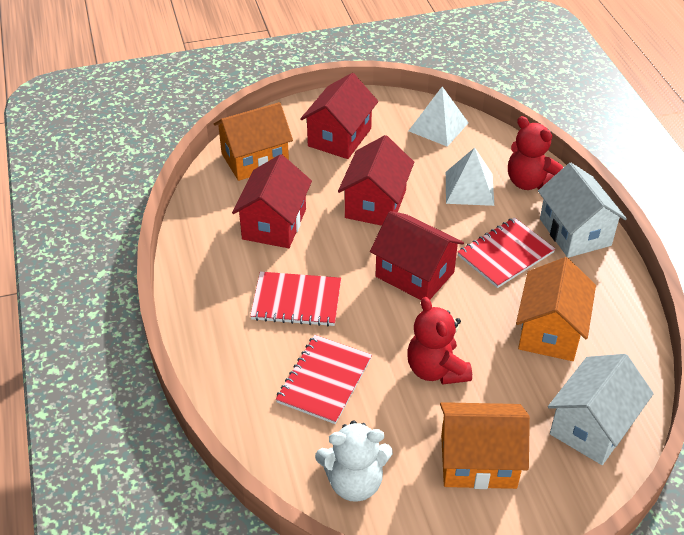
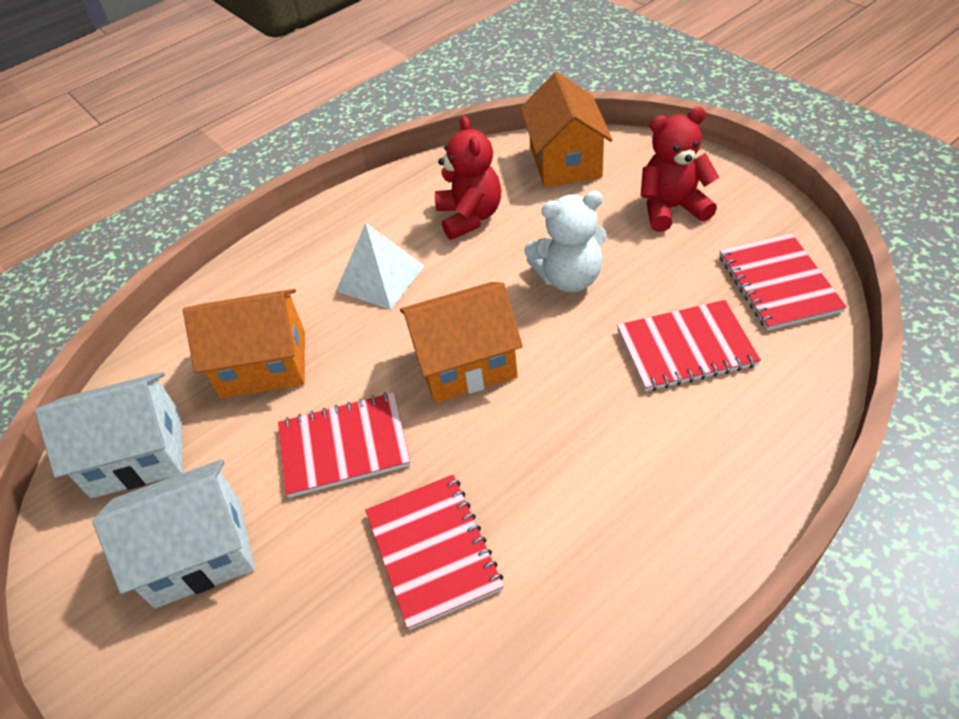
red house: 4 -> 0
red notebook: 3 -> 4
white pyramid: 2 -> 1

